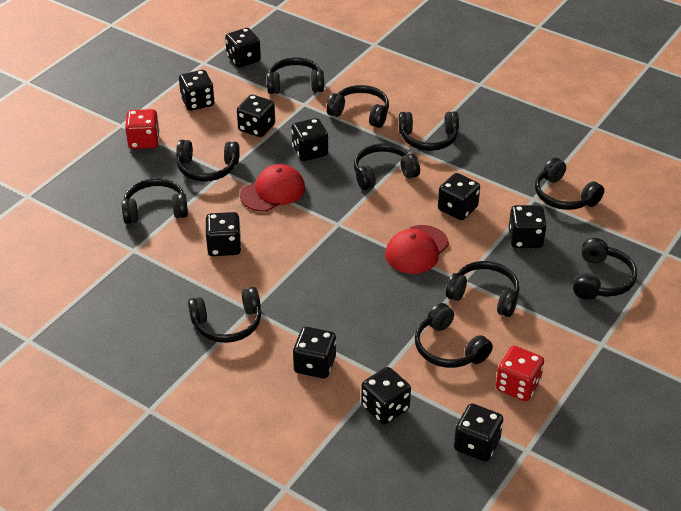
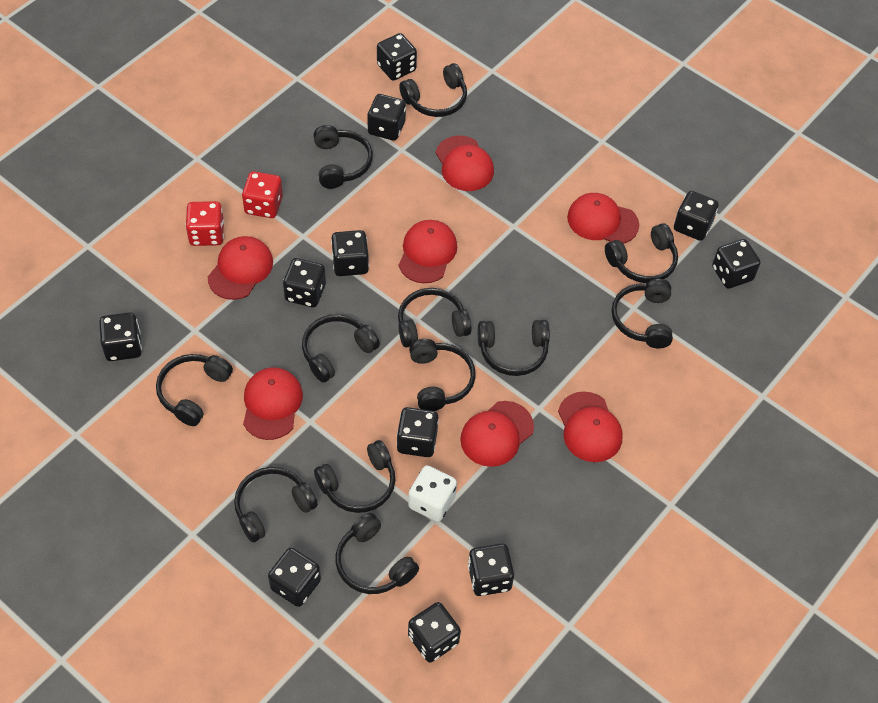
black dice: 10 -> 11
black headphones: 11 -> 12
red cap: 2 -> 7
white dice: 0 -> 1

